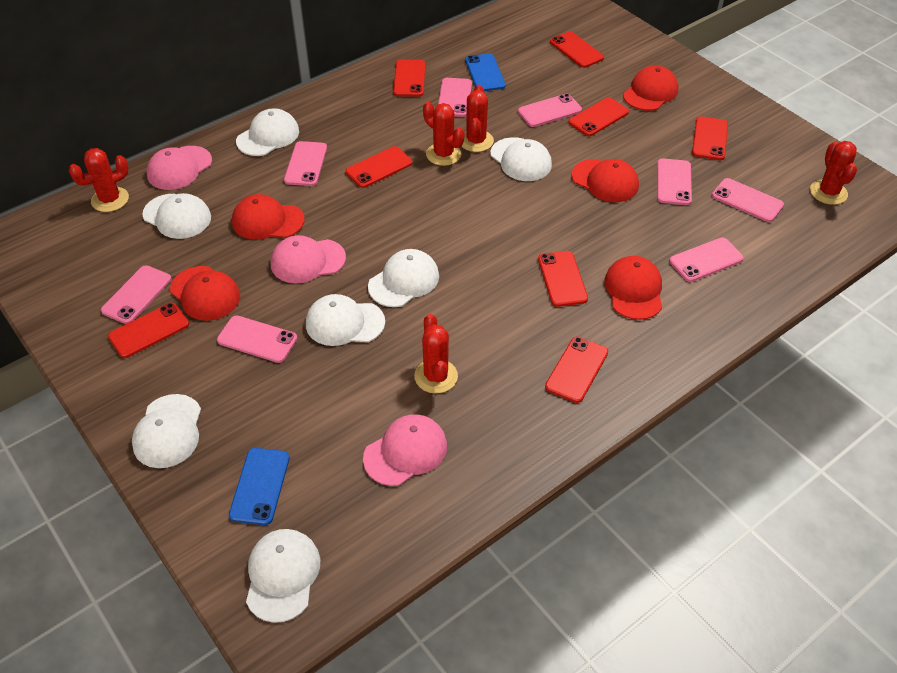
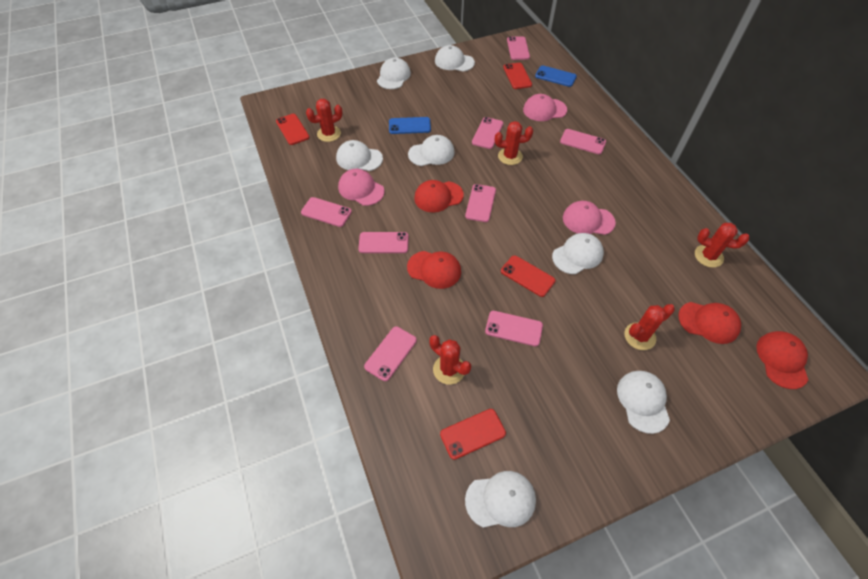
red cap: 5 -> 4
red phone: 8 -> 4

